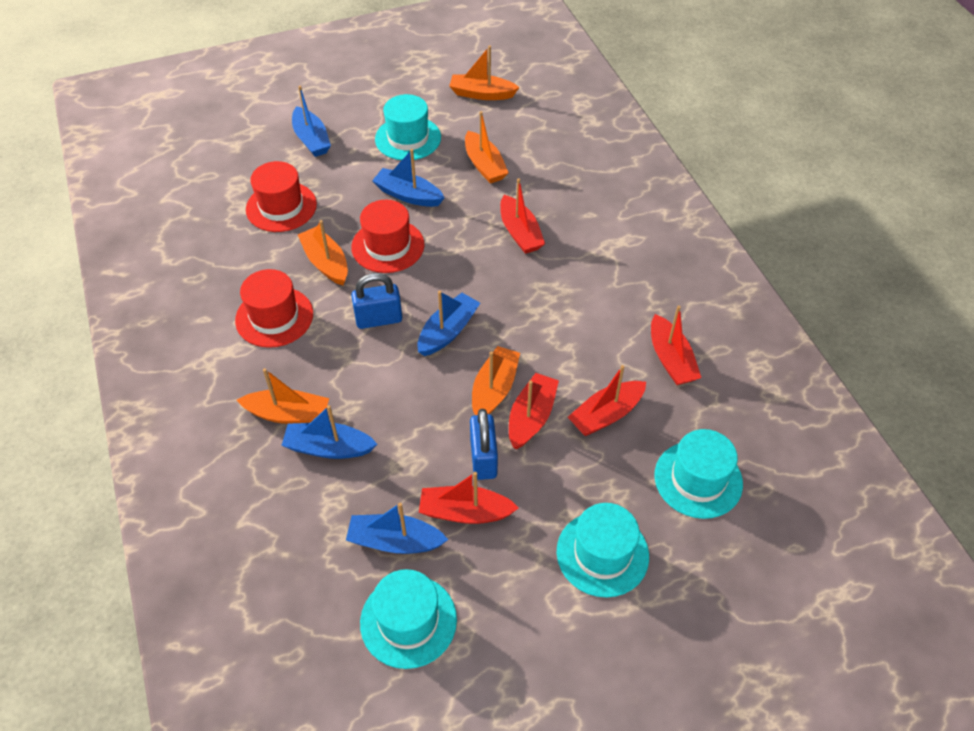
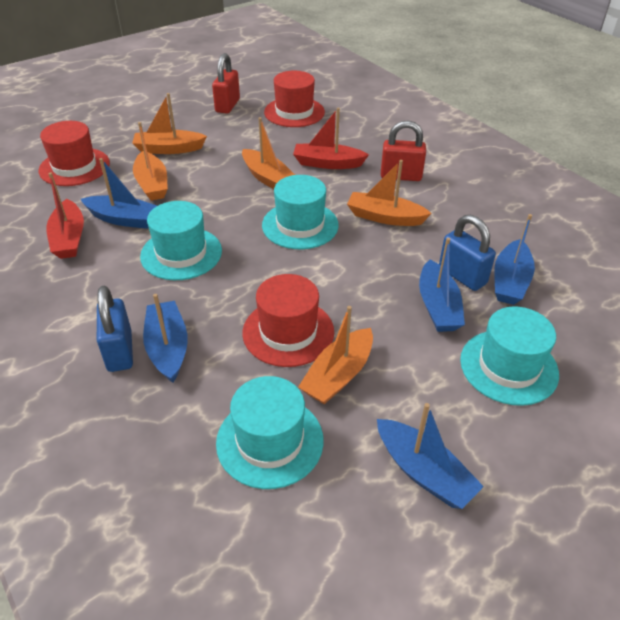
red boat: 5 -> 2
red padlock: 0 -> 2

